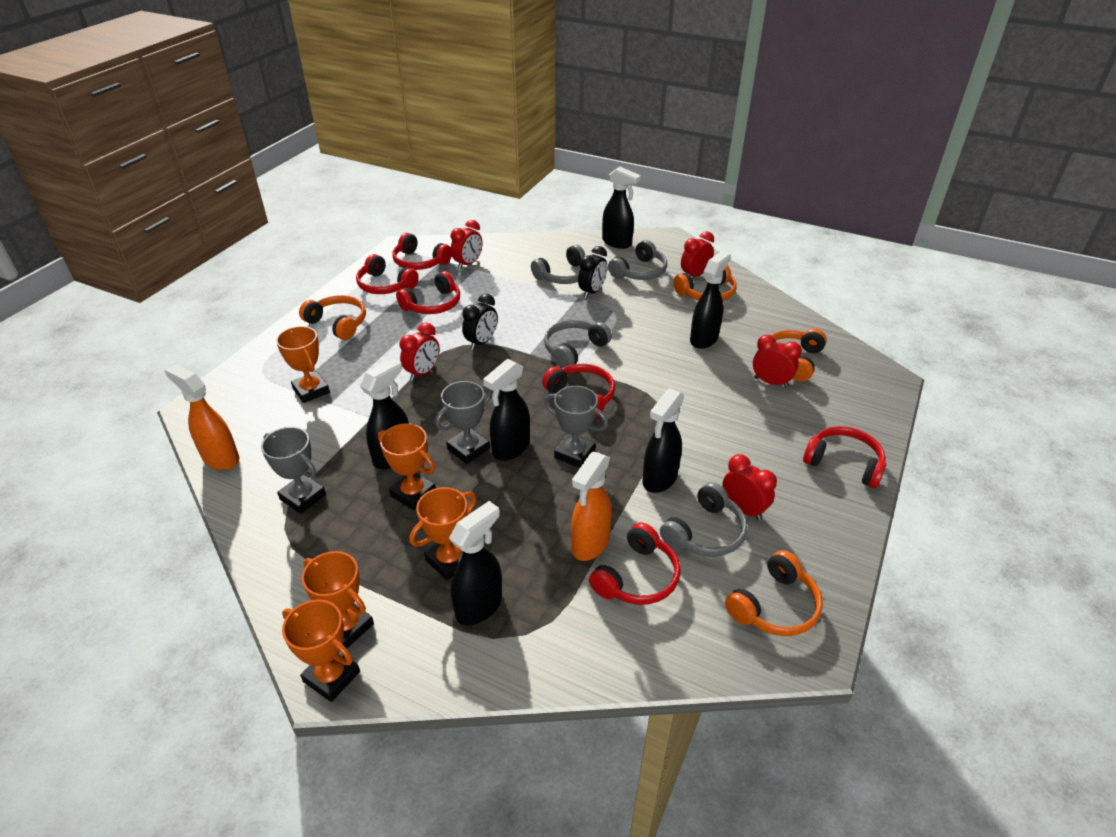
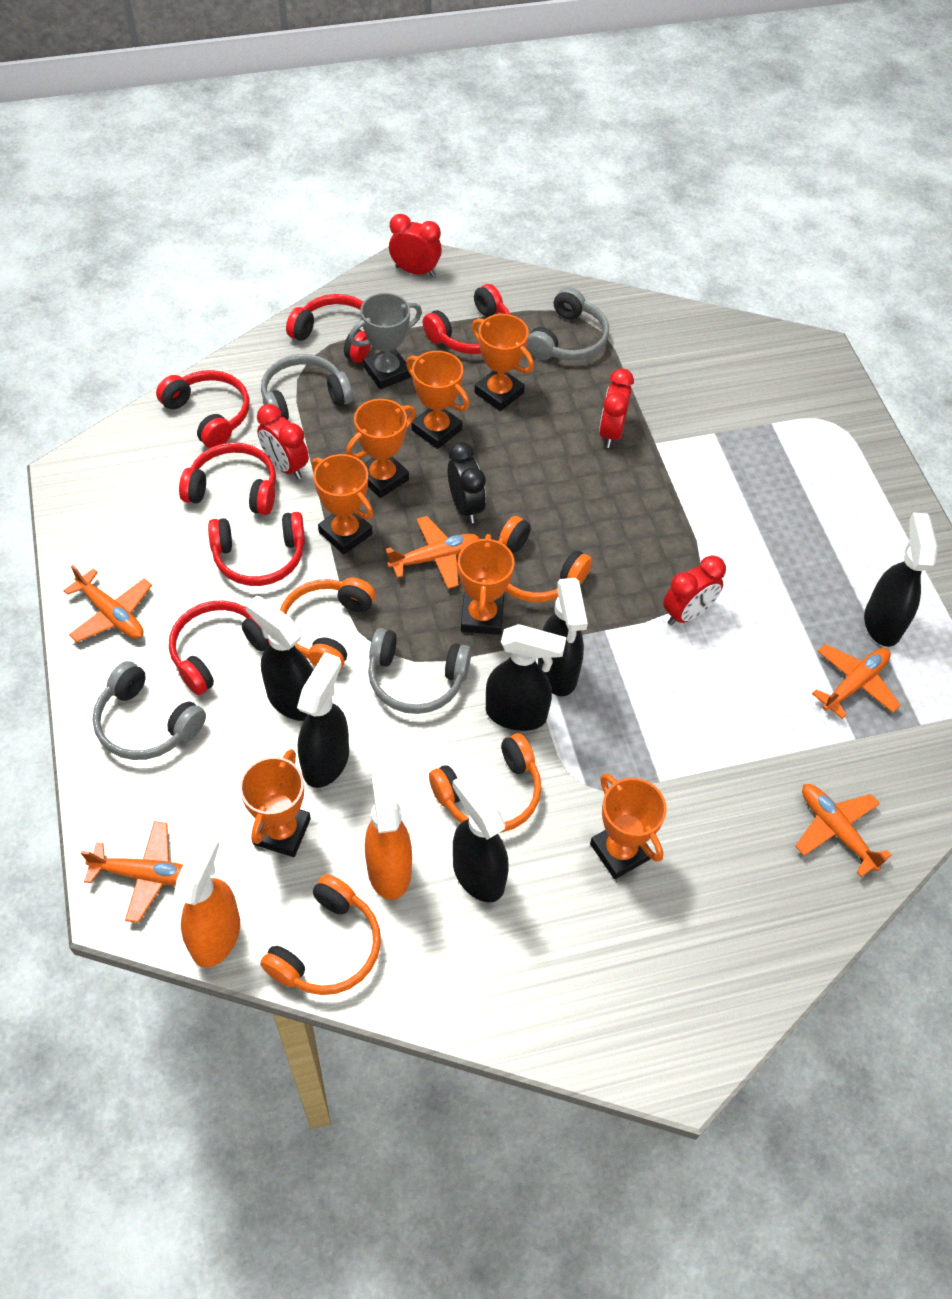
black clock: 2 -> 1
grey trophy: 3 -> 1
orange plane: 0 -> 5
orange trophy: 5 -> 7
red clock: 5 -> 4

